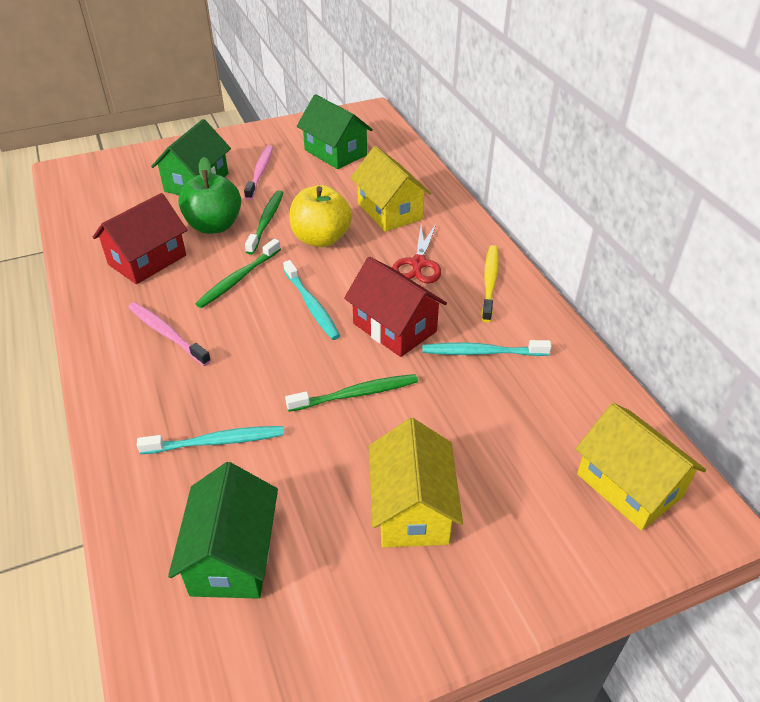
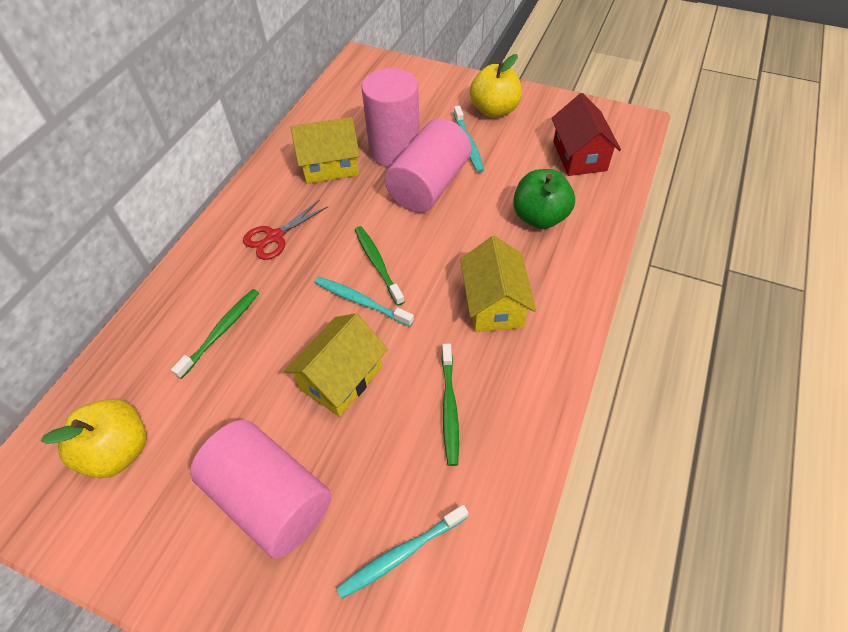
green house: 3 -> 0
pink cylinder: 0 -> 3
pink toothbrush: 2 -> 0
red house: 2 -> 1
yellow apple: 1 -> 2
yellow toothbrush: 1 -> 0

